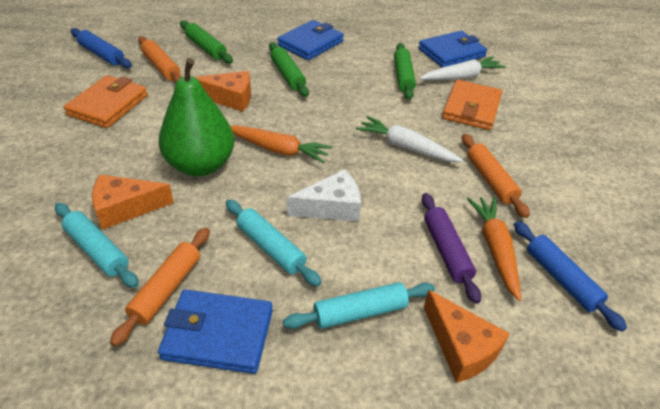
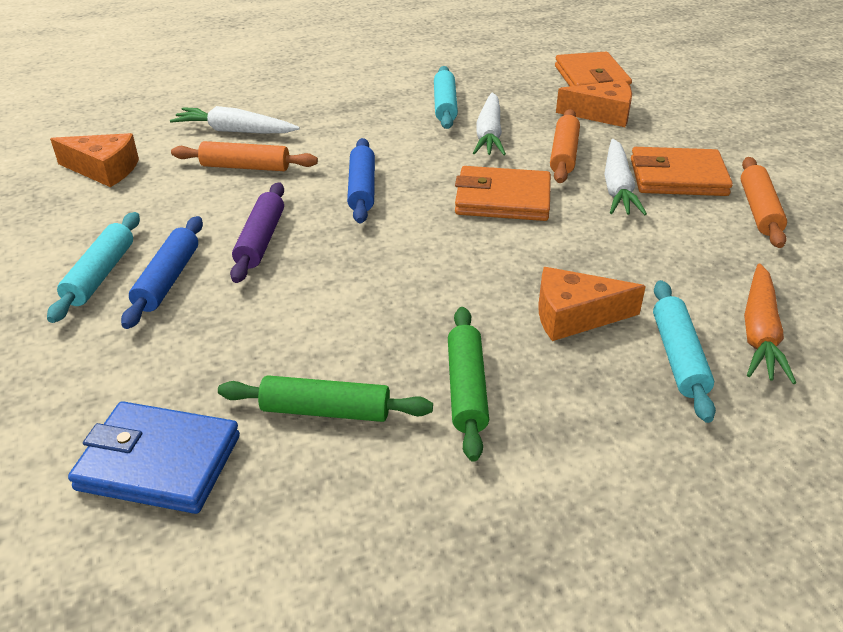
blue wallet: 3 -> 1
green pear: 1 -> 0
green rolling pin: 3 -> 2
orange carrot: 2 -> 1
orange wallet: 2 -> 3
white carrot: 2 -> 3
white cheese: 1 -> 0

